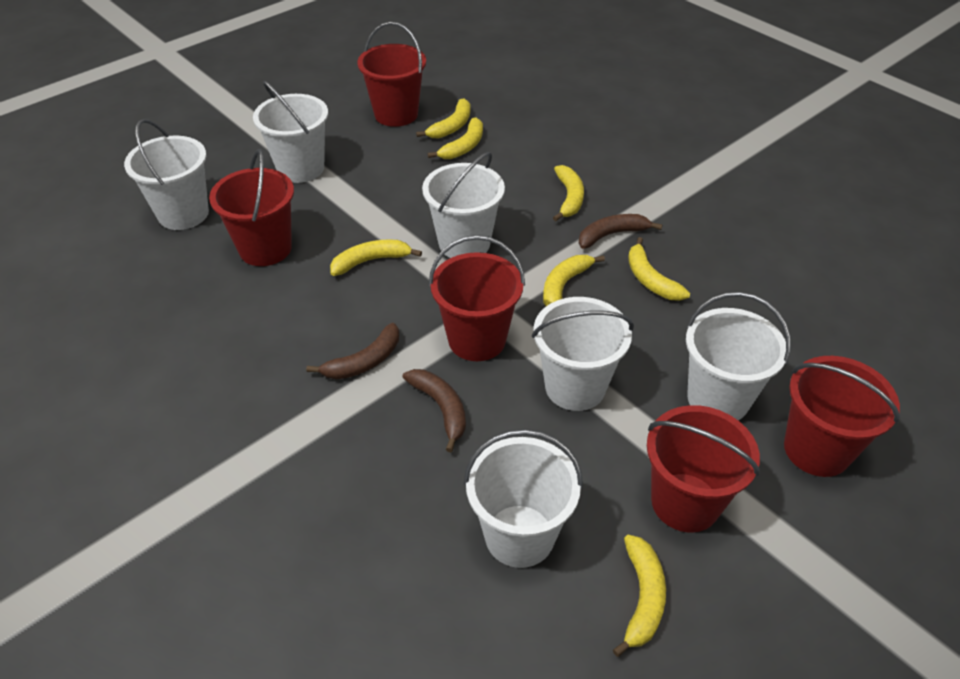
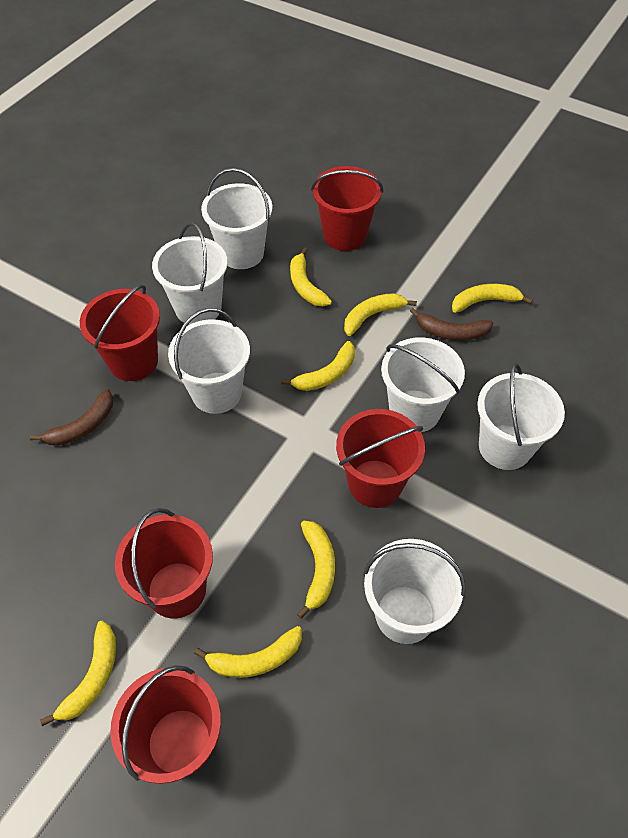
brown banana: 3 -> 2

